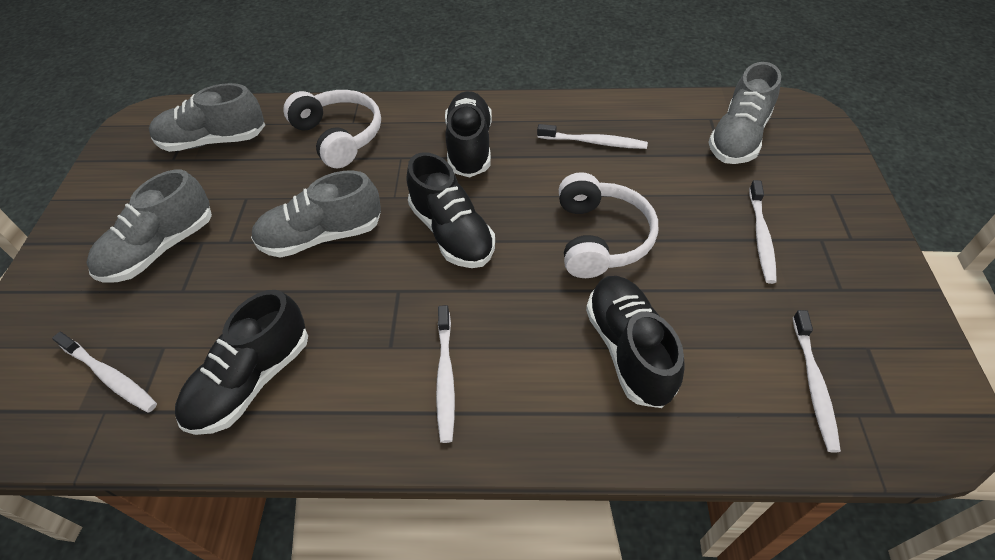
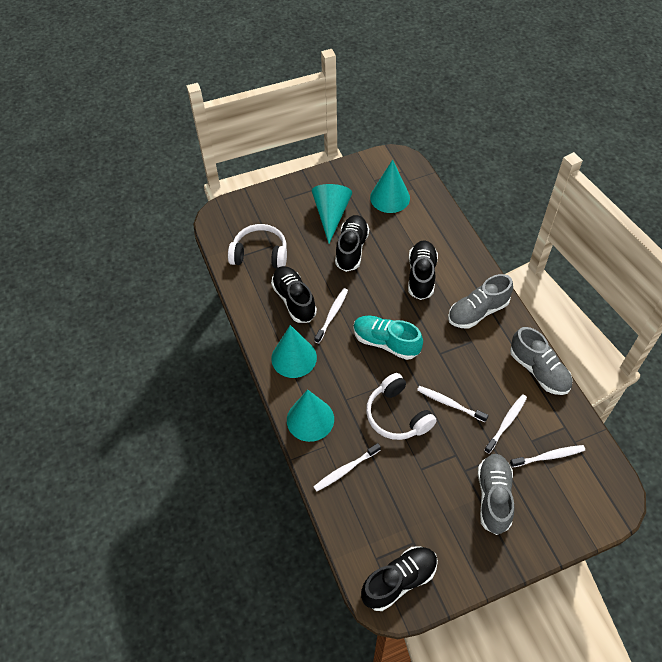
grey shoe: 4 -> 3
turquoise cone: 0 -> 4
turquoise shoe: 0 -> 1

